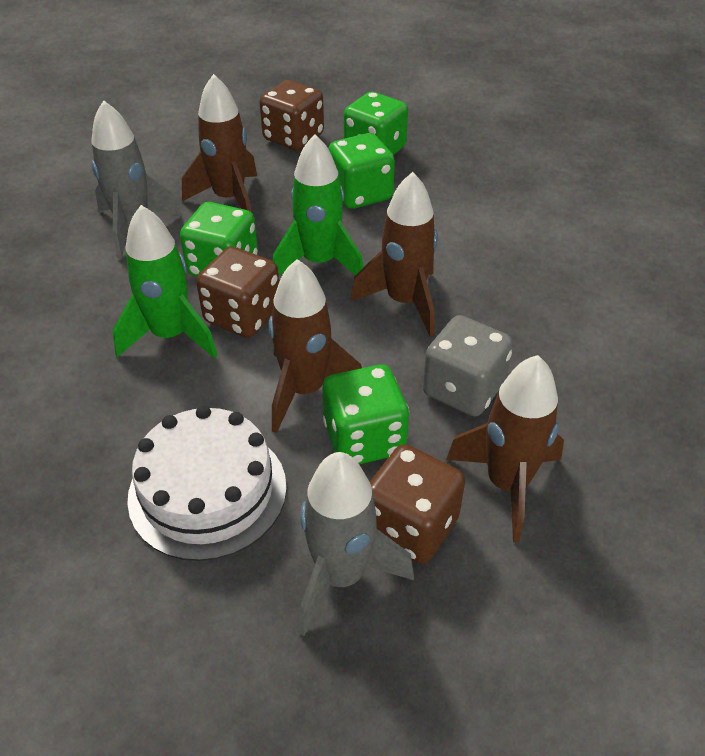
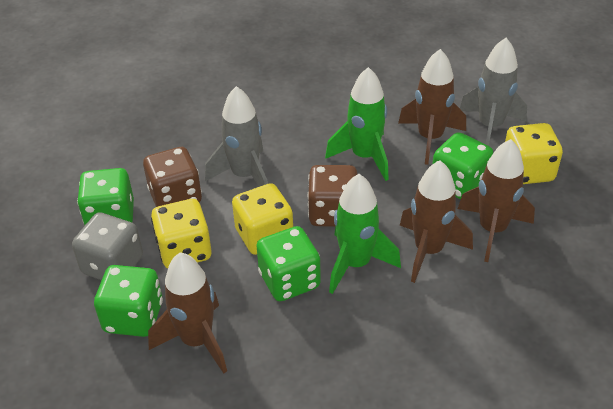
brown dice: 3 -> 2
white cake: 1 -> 0
yellow dice: 0 -> 3

